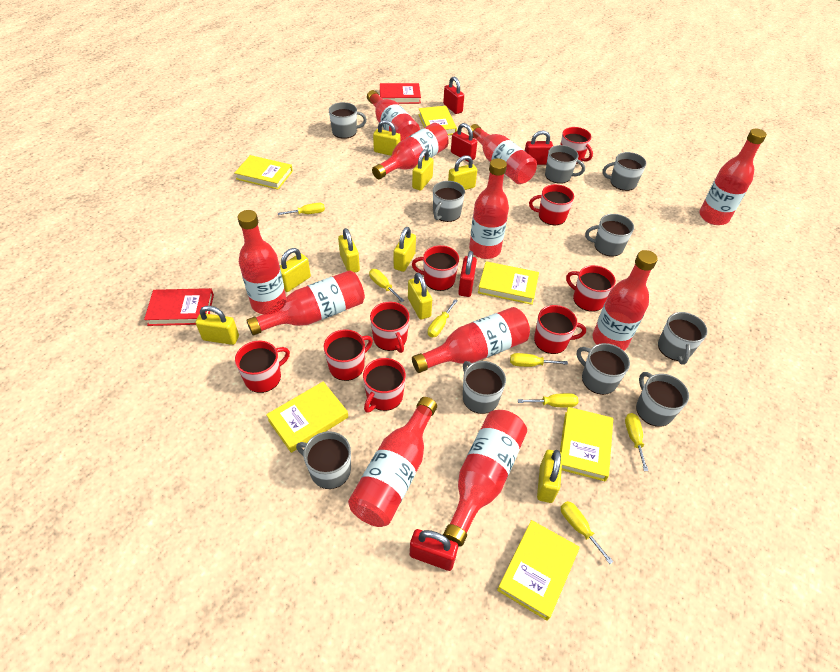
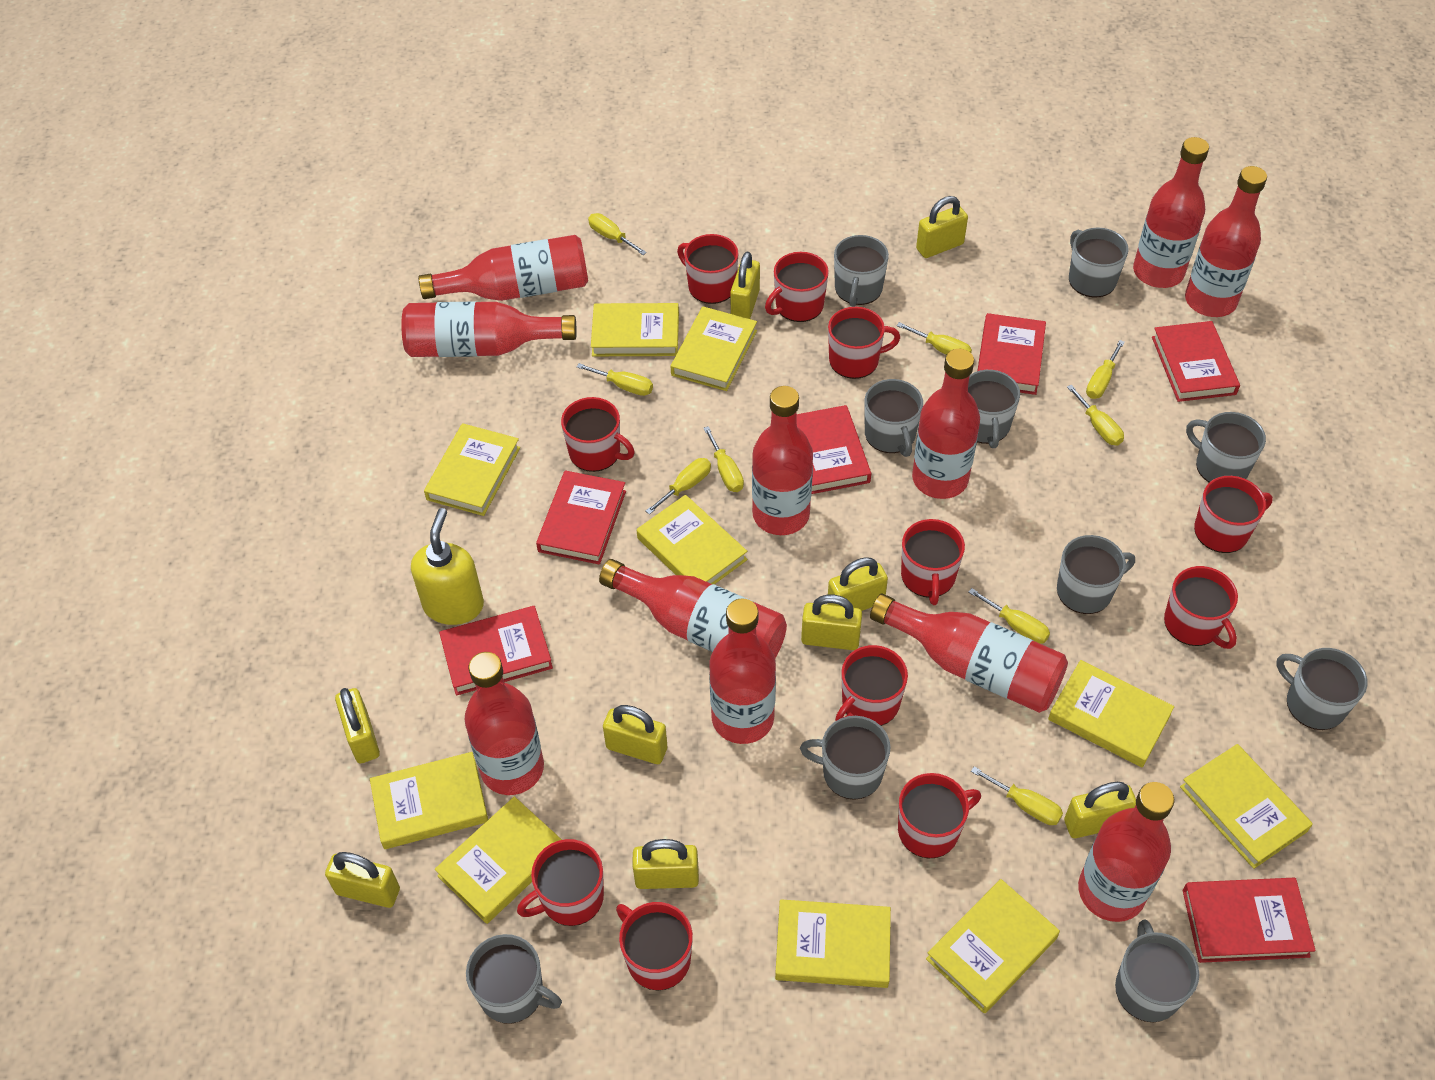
red book: 2 -> 6
red mug: 9 -> 11
red padlock: 5 -> 0
yellow book: 6 -> 10
yellow screwdriver: 7 -> 9
yellow soap dispenser: 0 -> 1

